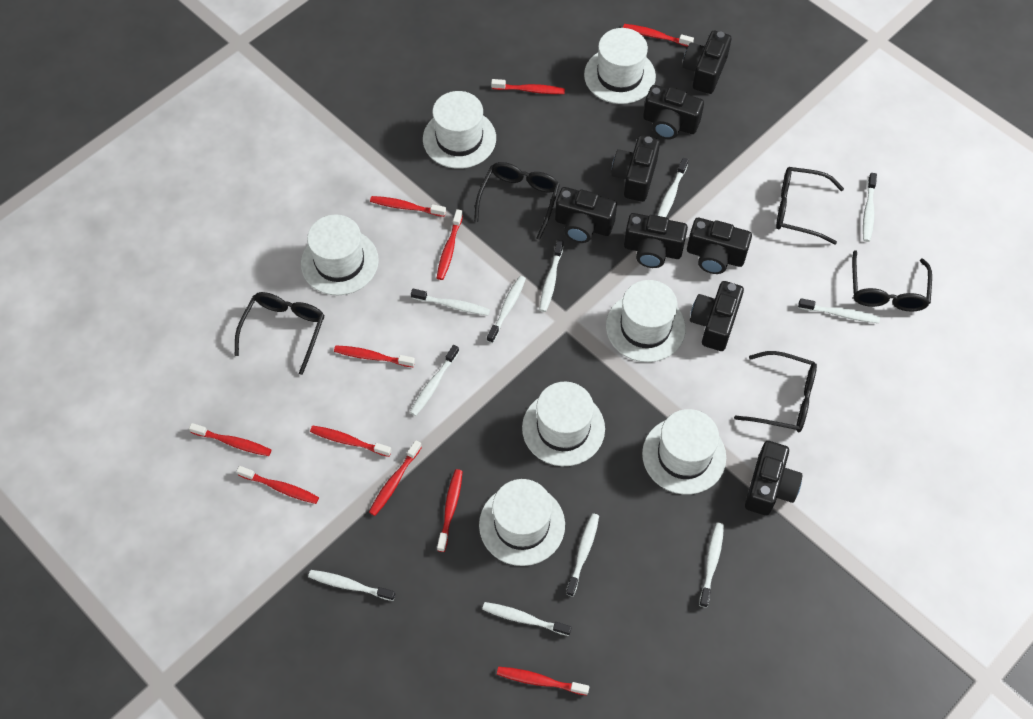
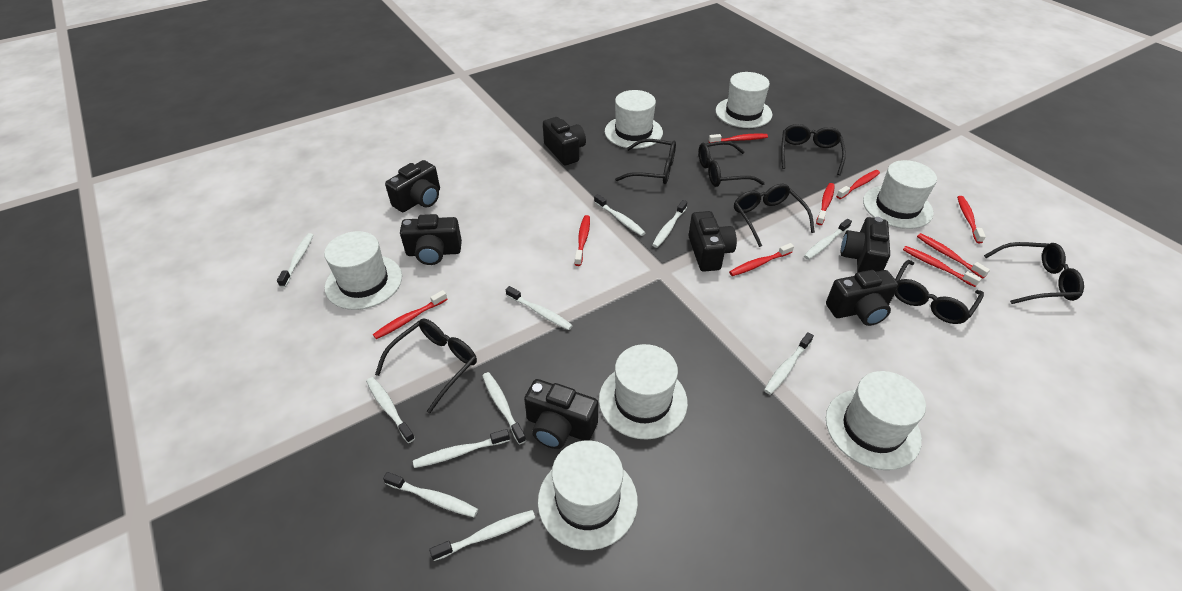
black camera: 8 -> 7
black glasses: 5 -> 7
red toothbrush: 11 -> 9

